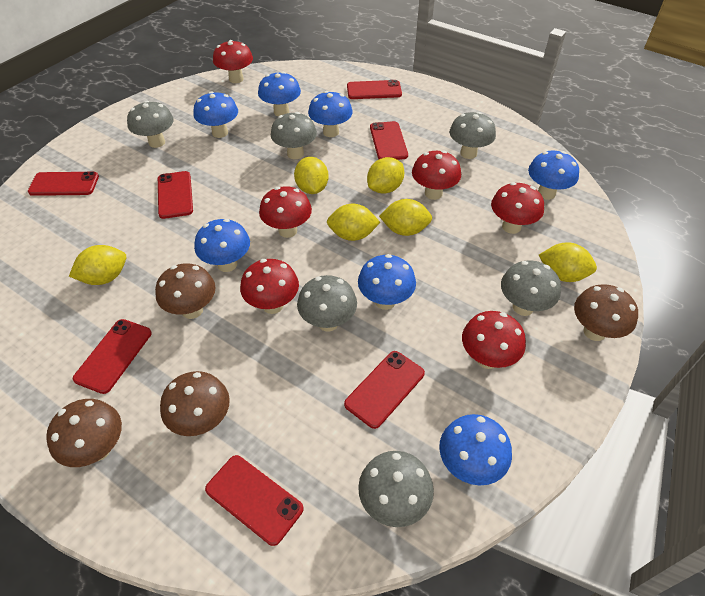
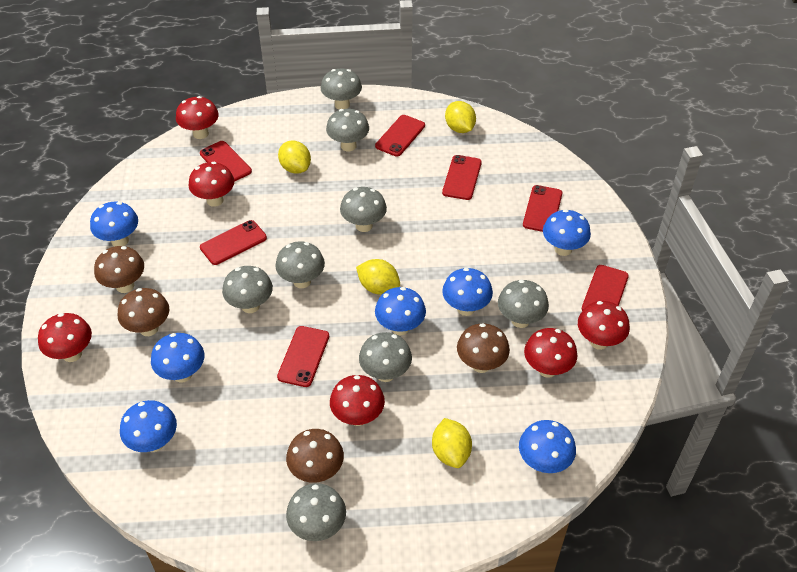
grey mushroom: 6 -> 8
yellow lemon: 6 -> 4

